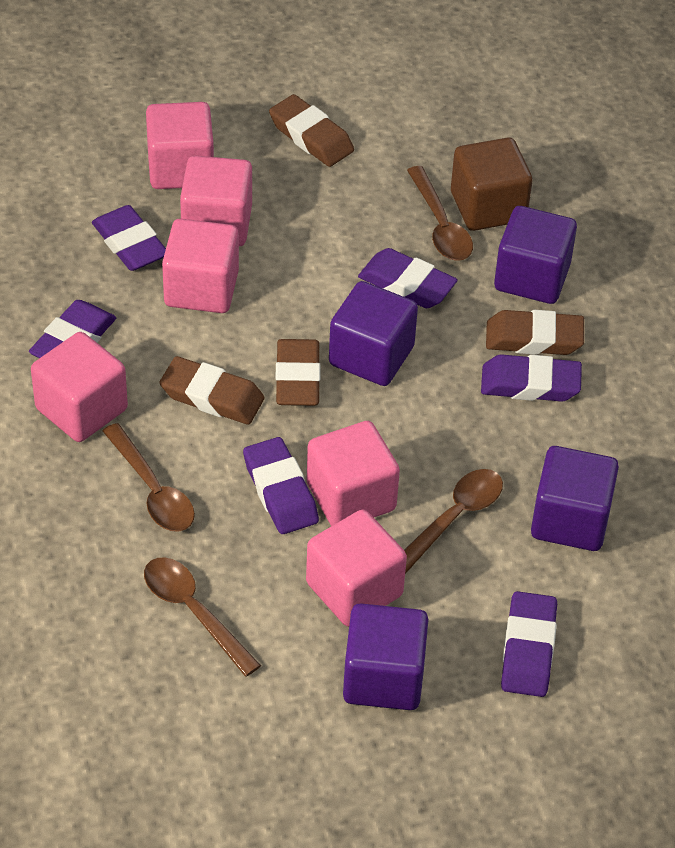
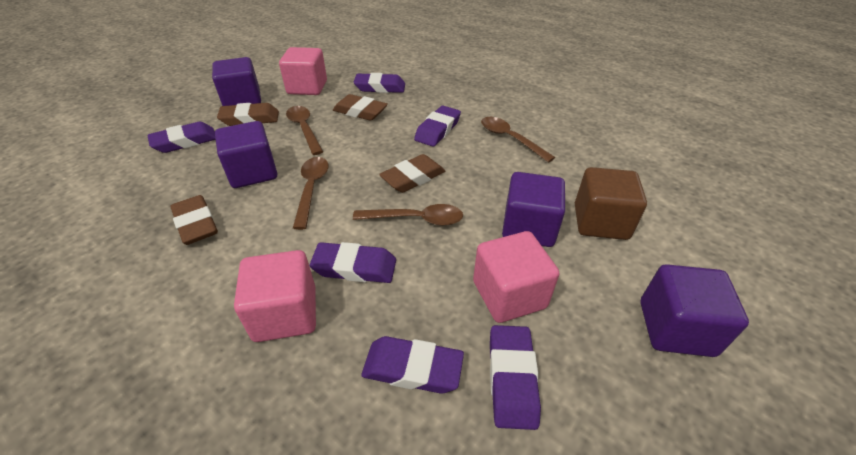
pink cube: 6 -> 3

